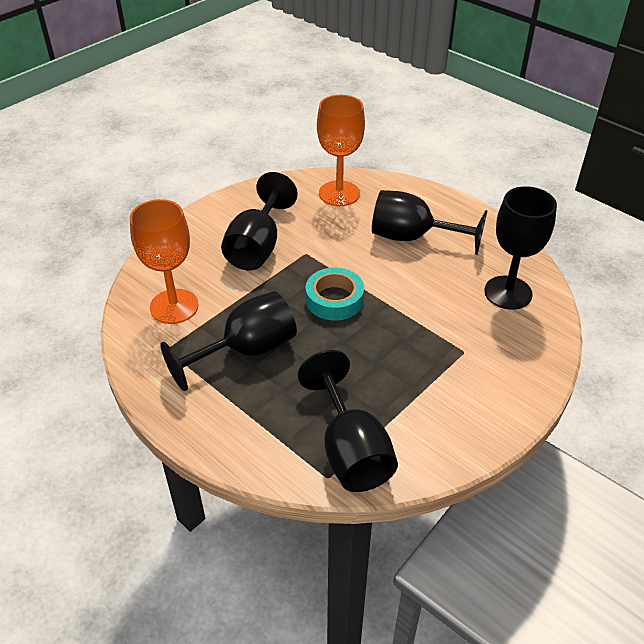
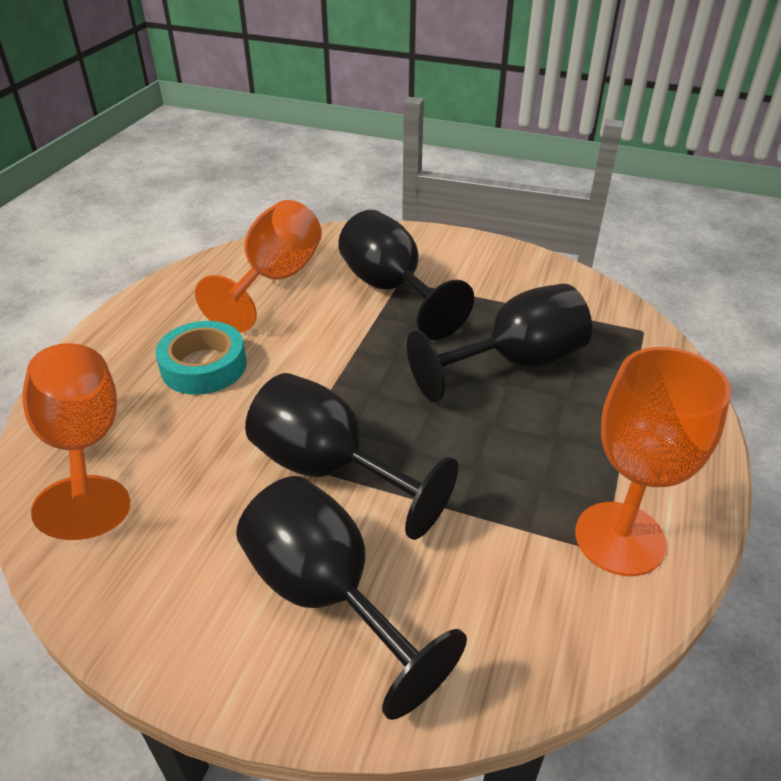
black goblet: 5 -> 4
orange goblet: 2 -> 3

